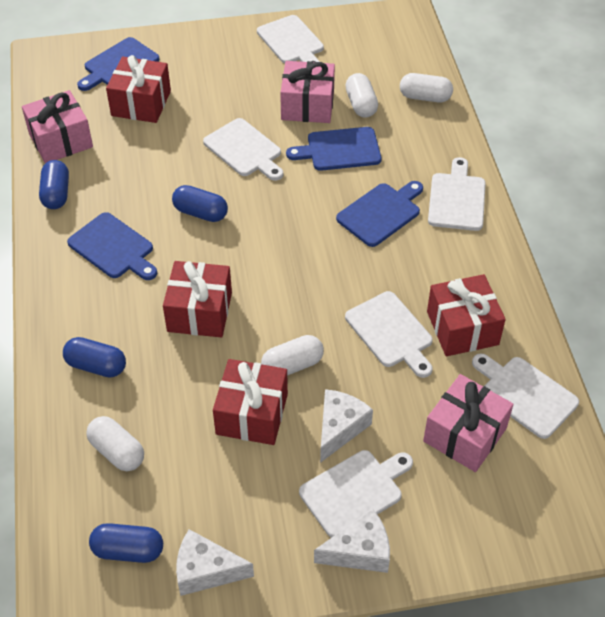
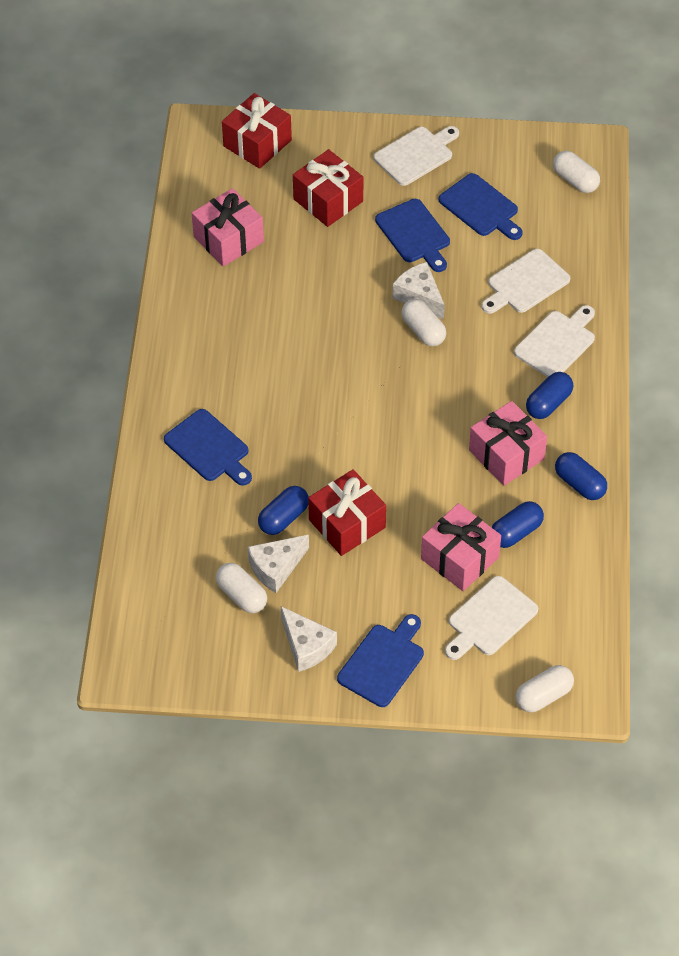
red gift: 4 -> 3
white cutting board: 6 -> 4

